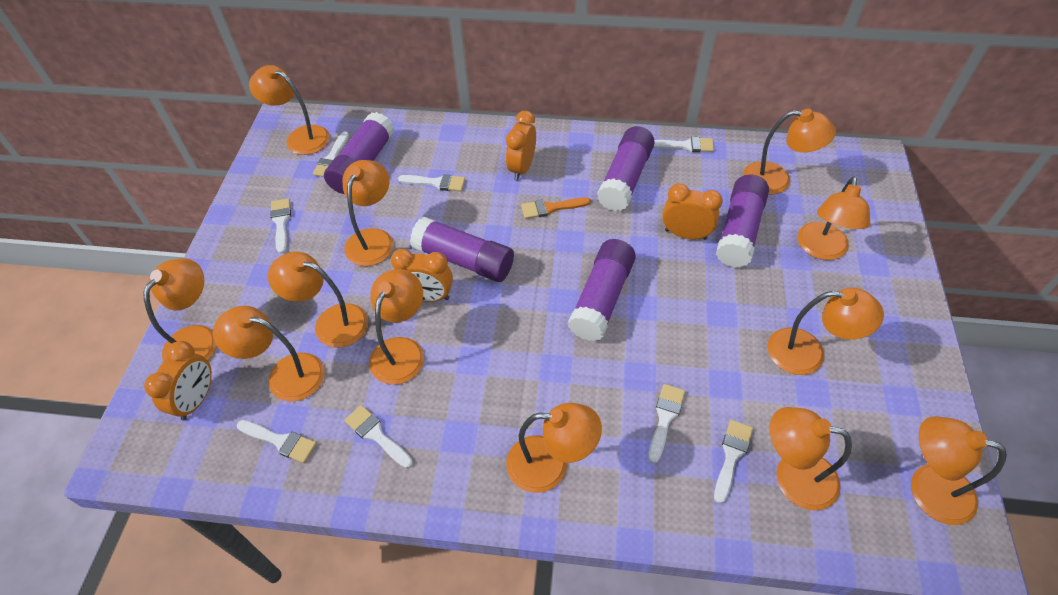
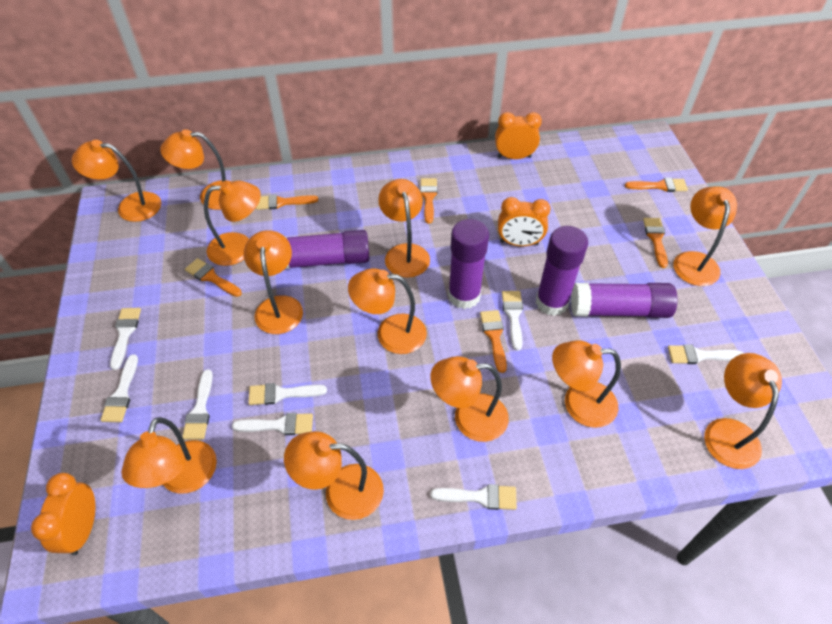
orange brush: 1 -> 6
orange clock: 4 -> 3
purple glue stick: 5 -> 4

